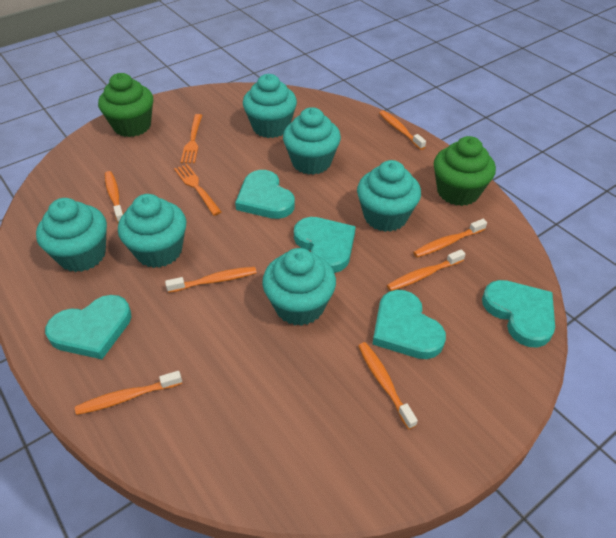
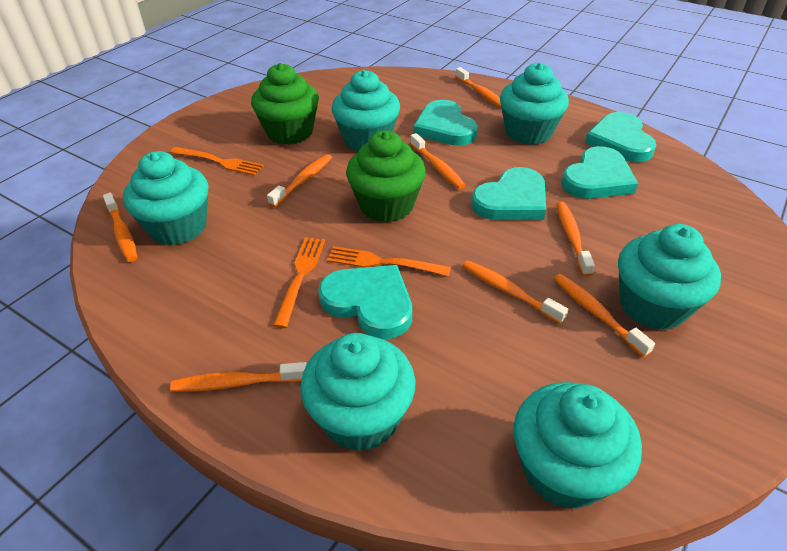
orange fork: 2 -> 3
orange toothbrush: 7 -> 8

